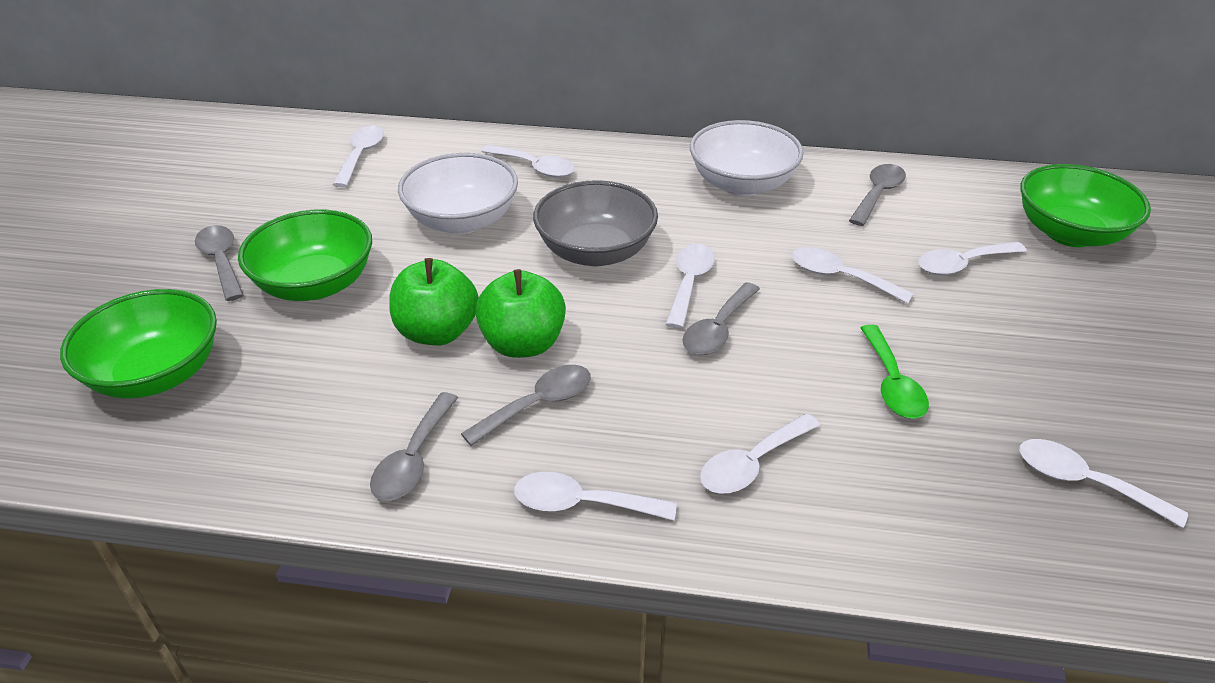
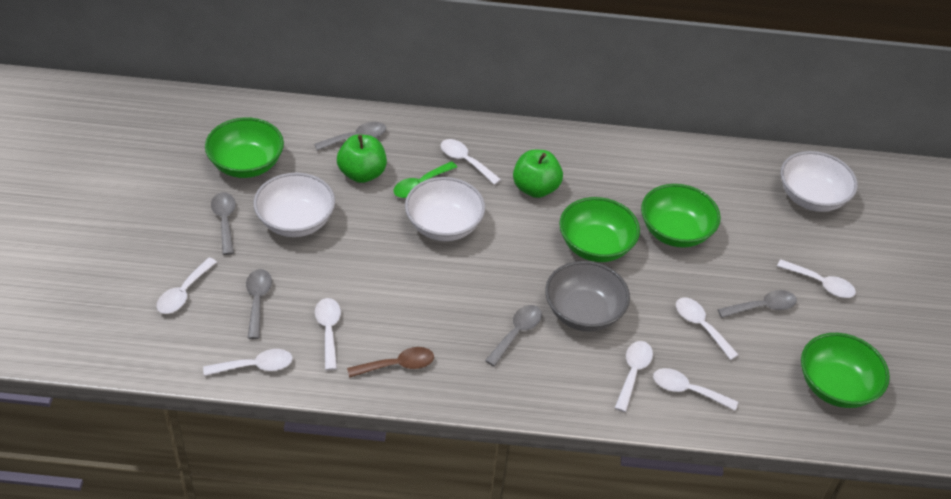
brown spoon: 0 -> 1
green bowl: 3 -> 4
white bowl: 2 -> 3

